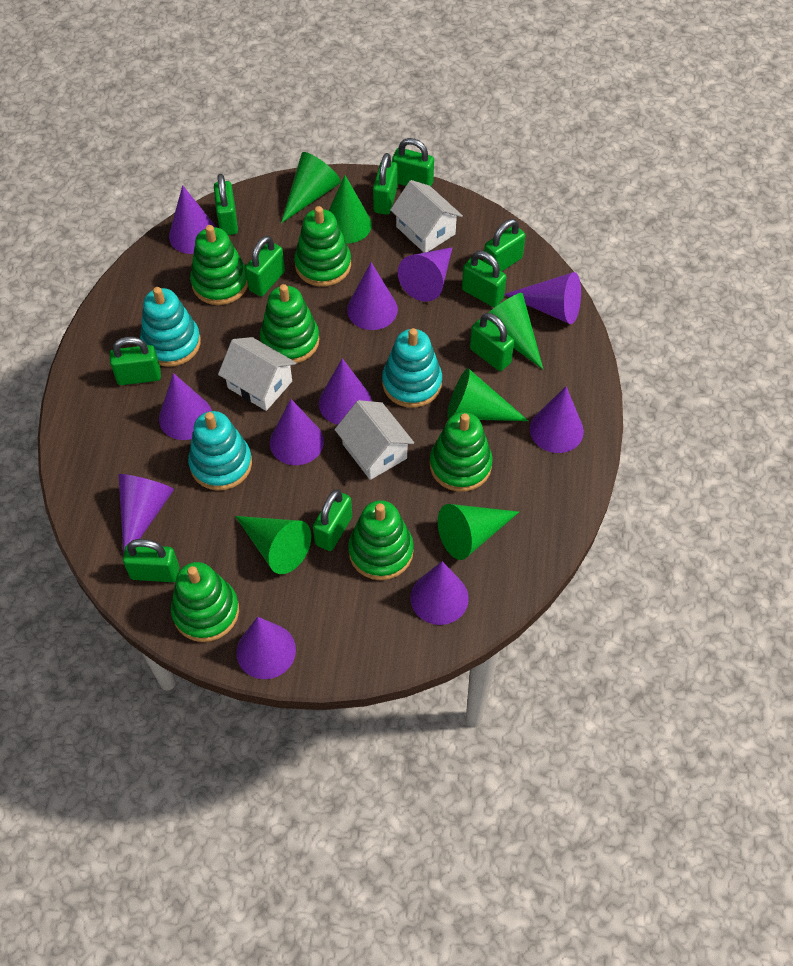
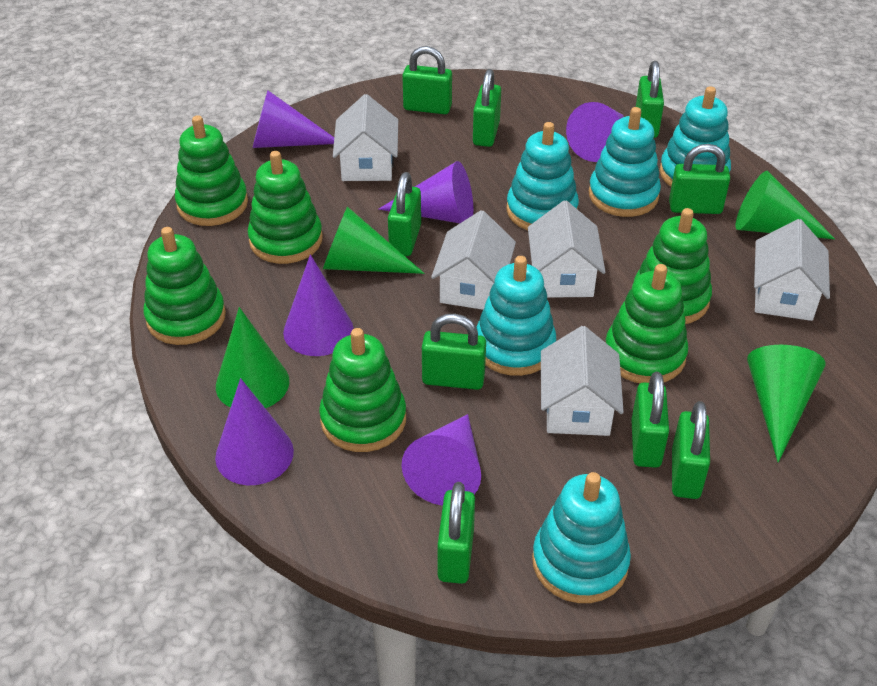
green cone: 6 -> 4
green padlock: 10 -> 9
purple cone: 11 -> 6
turquoise stacking toy: 3 -> 5
white house: 3 -> 5

